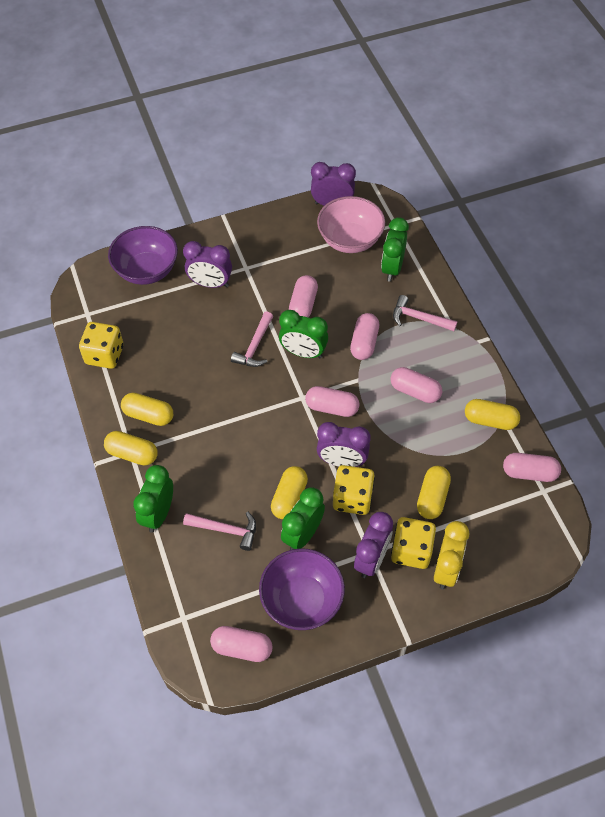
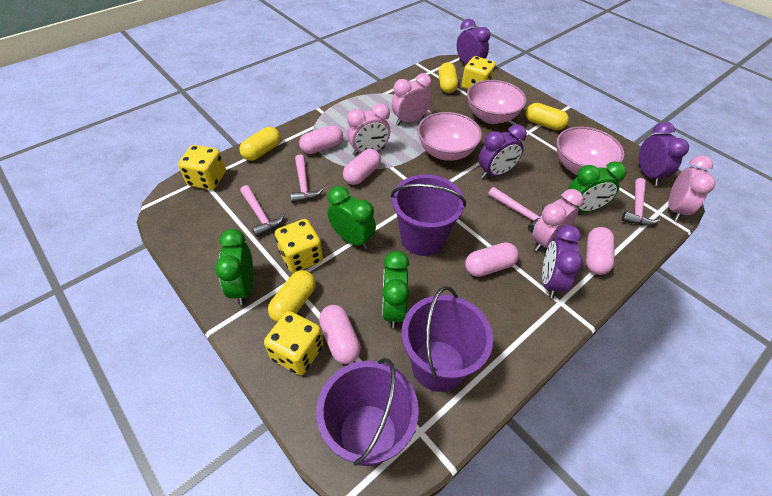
pink bowl: 1 -> 3
pink capsule: 6 -> 5
pink clock: 0 -> 4
pink hammer: 3 -> 4
purple bowl: 2 -> 0
purple bucket: 0 -> 3
yellow capsule: 5 -> 4
yellow clock: 1 -> 0
yellow dice: 3 -> 4

